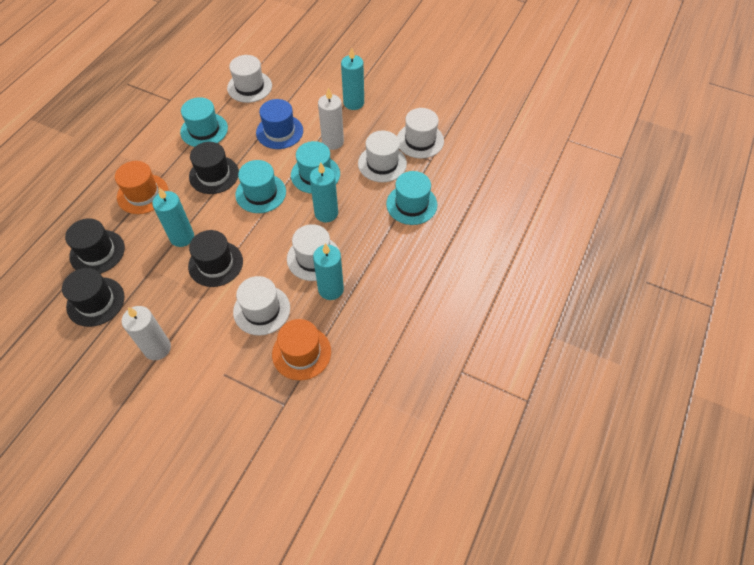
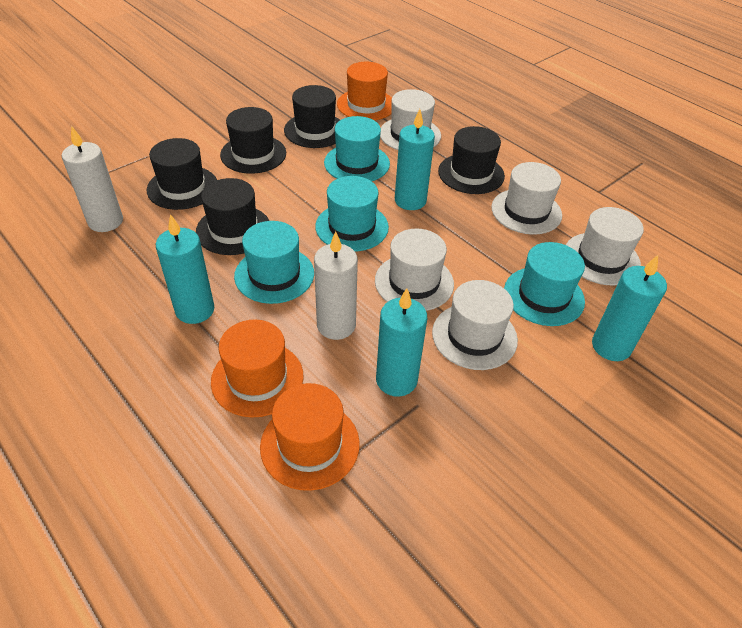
black hat: 4 -> 5
blue hat: 1 -> 0
orange hat: 2 -> 3

